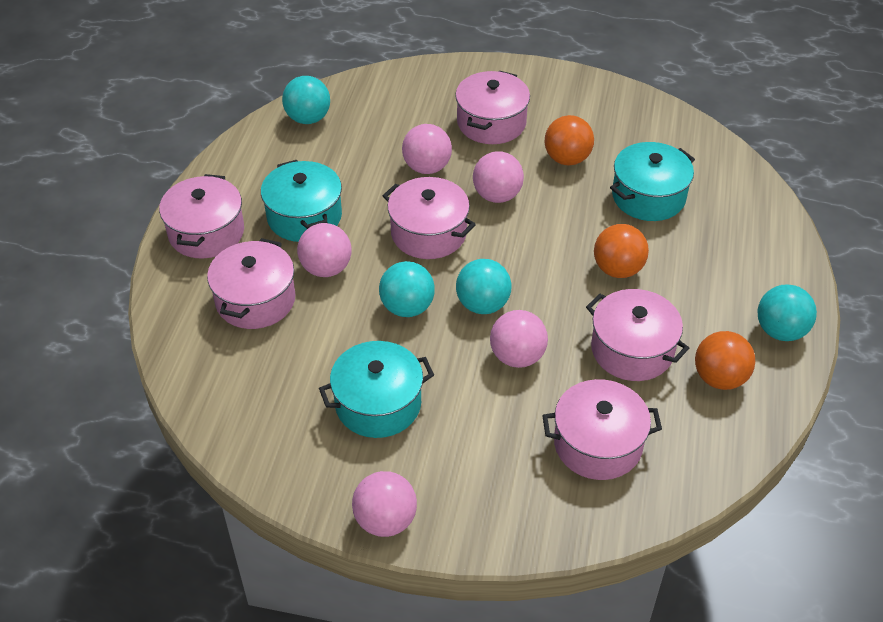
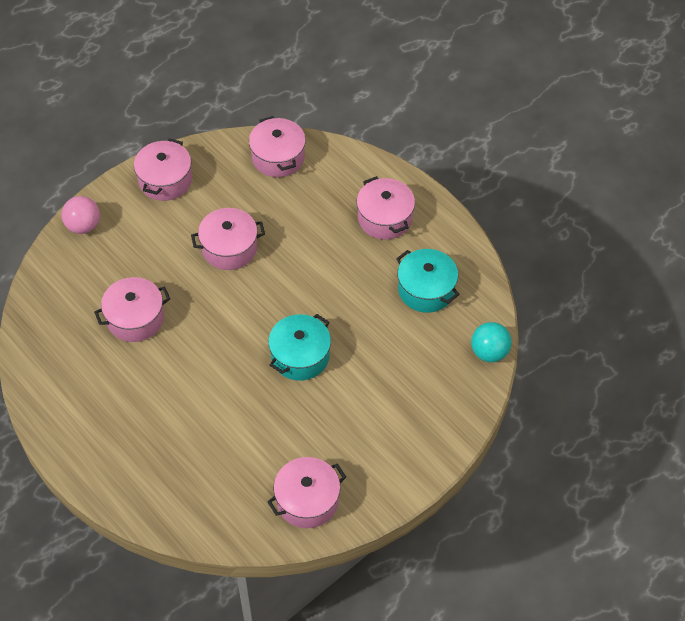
orange ball: 3 -> 0
pink ball: 5 -> 1
turquoise ball: 4 -> 1
turquoise pot: 3 -> 2

